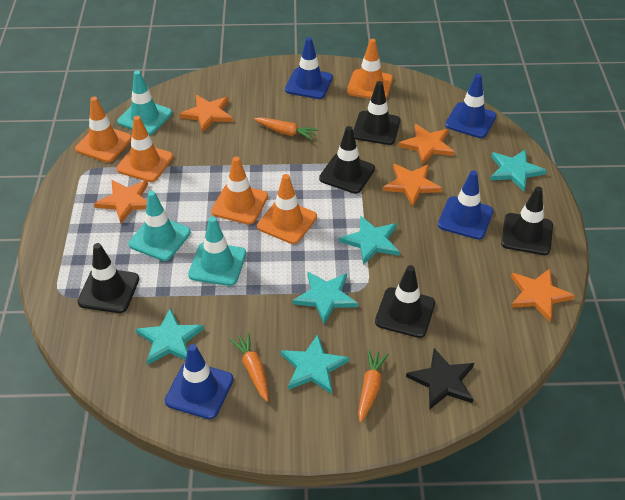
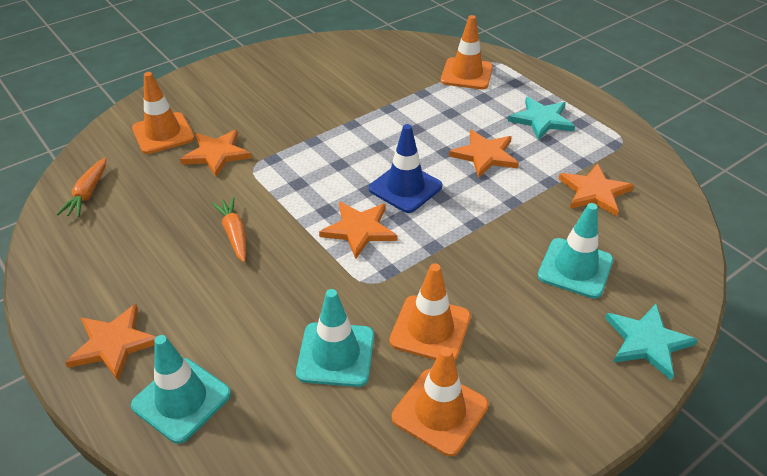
black star: 1 -> 0
black traffic cone: 5 -> 0
blue traffic cone: 4 -> 1
orange carrot: 3 -> 2
orange traffic cone: 5 -> 4
turquoise star: 5 -> 2

